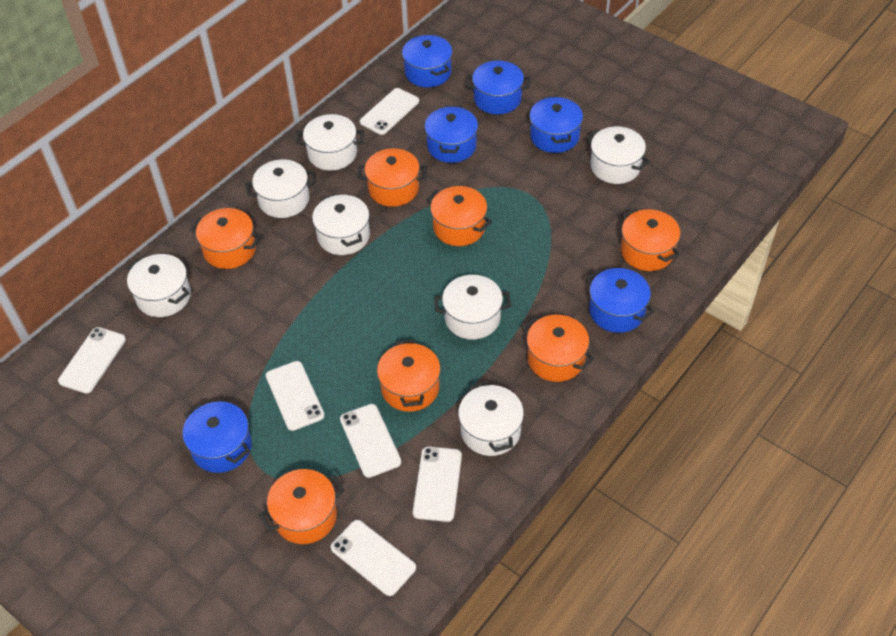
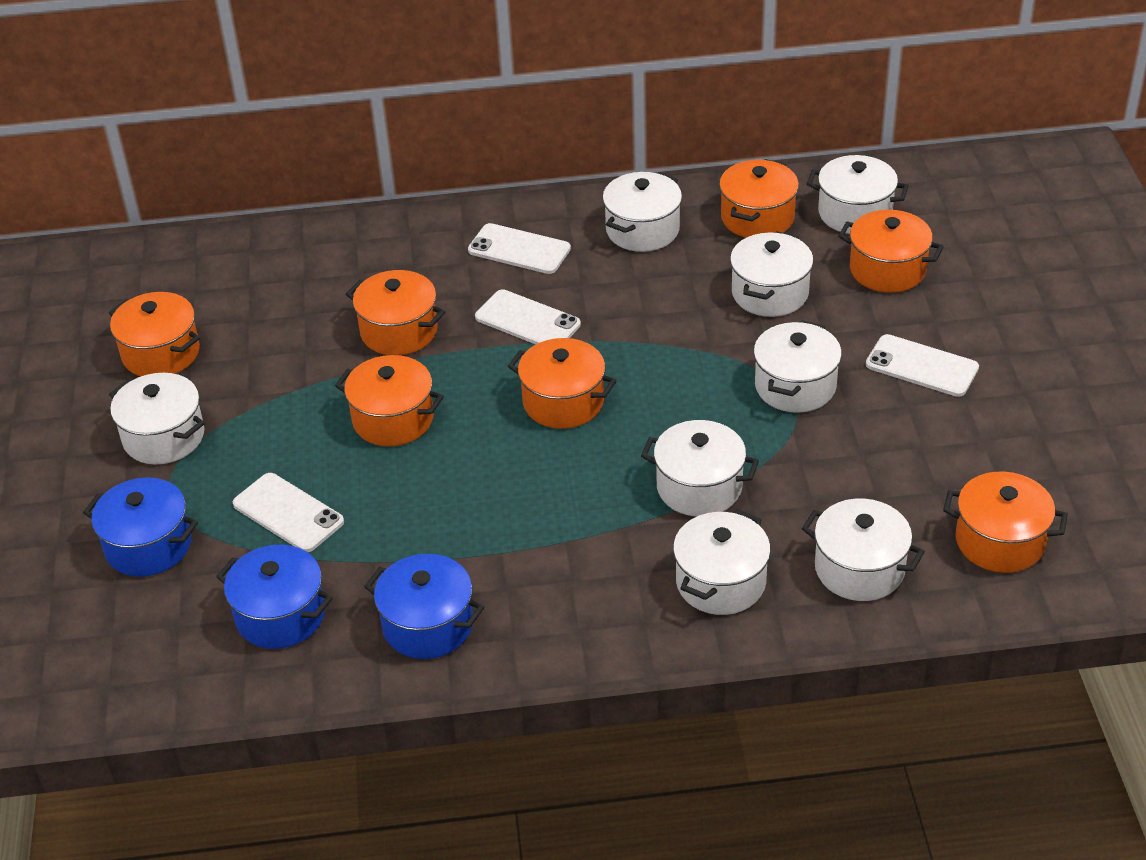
blue pot: 6 -> 3
white phone: 6 -> 4
white pot: 7 -> 8

